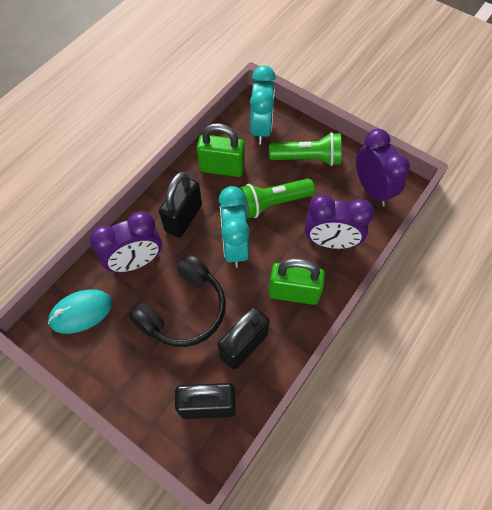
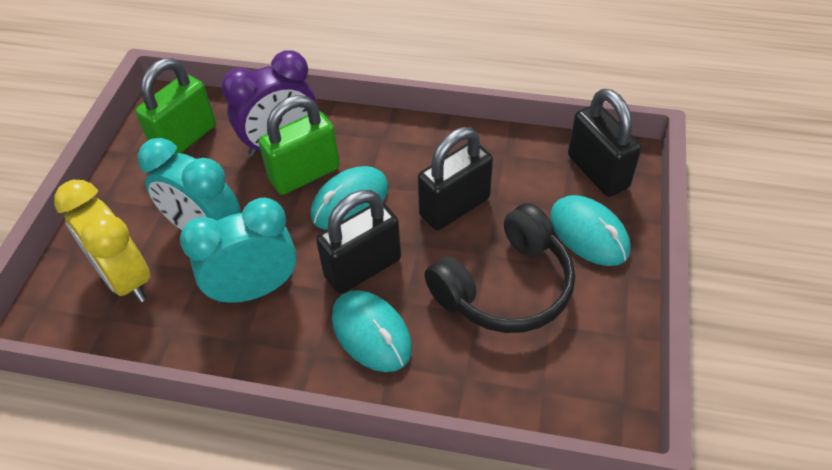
green flashlight: 2 -> 0
purple clock: 3 -> 1
turquoise mouse: 1 -> 3
yellow clock: 0 -> 1

